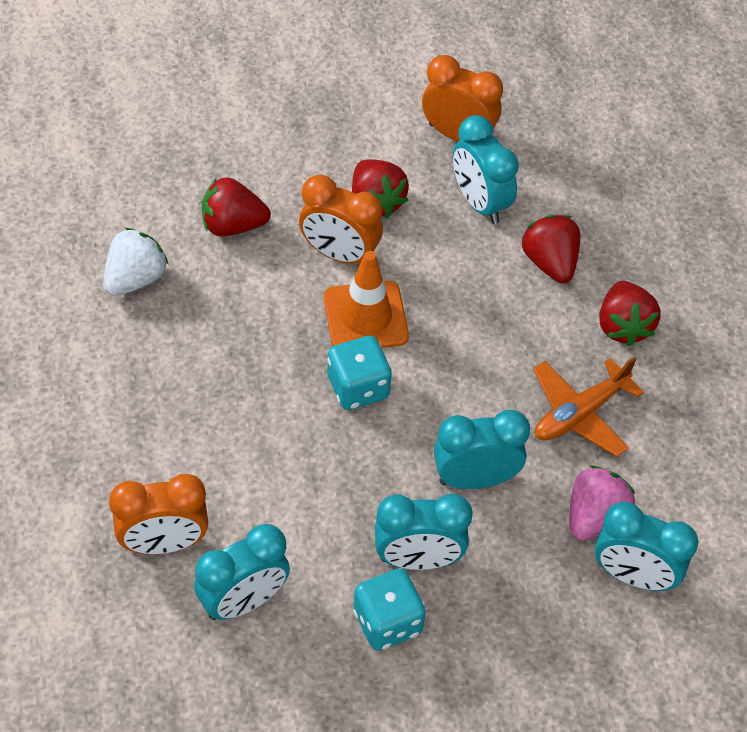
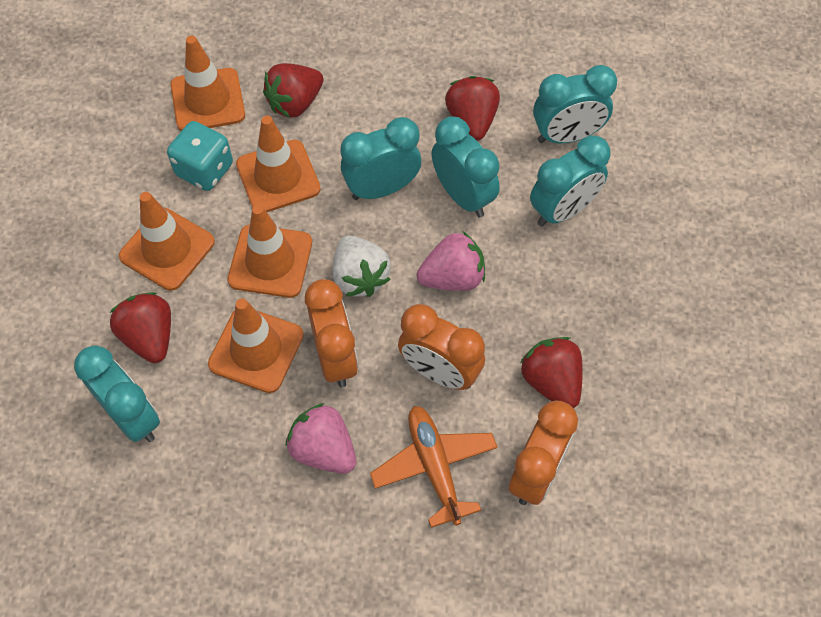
orange traffic cone: 1 -> 5
pink strawberry: 1 -> 2
turquoise dice: 2 -> 1

